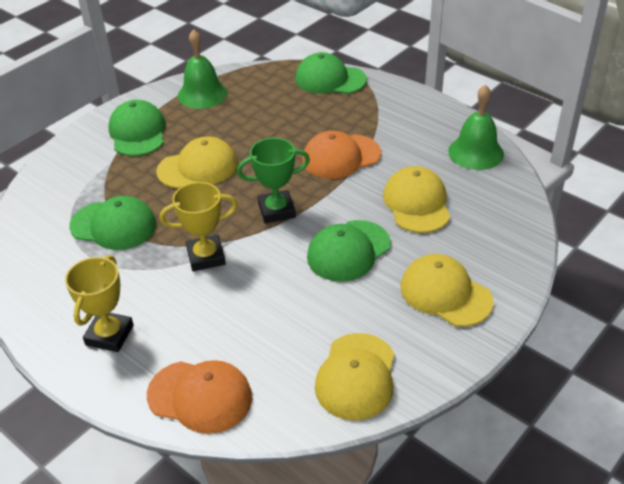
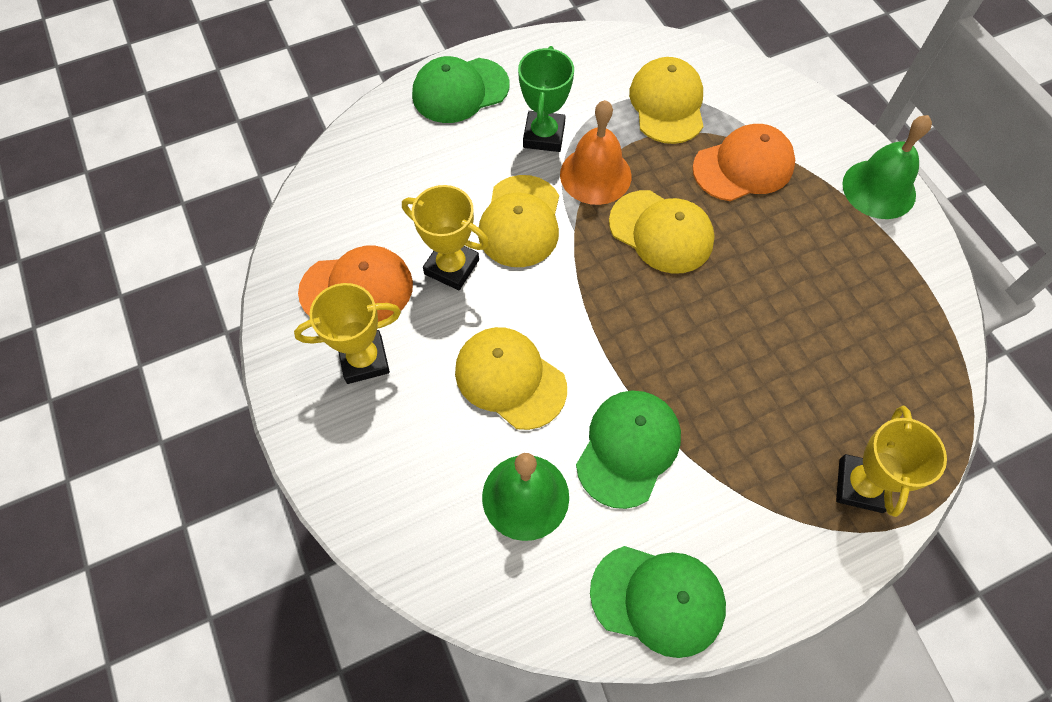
green cap: 4 -> 3
orange bell: 0 -> 1
yellow trophy: 2 -> 3

